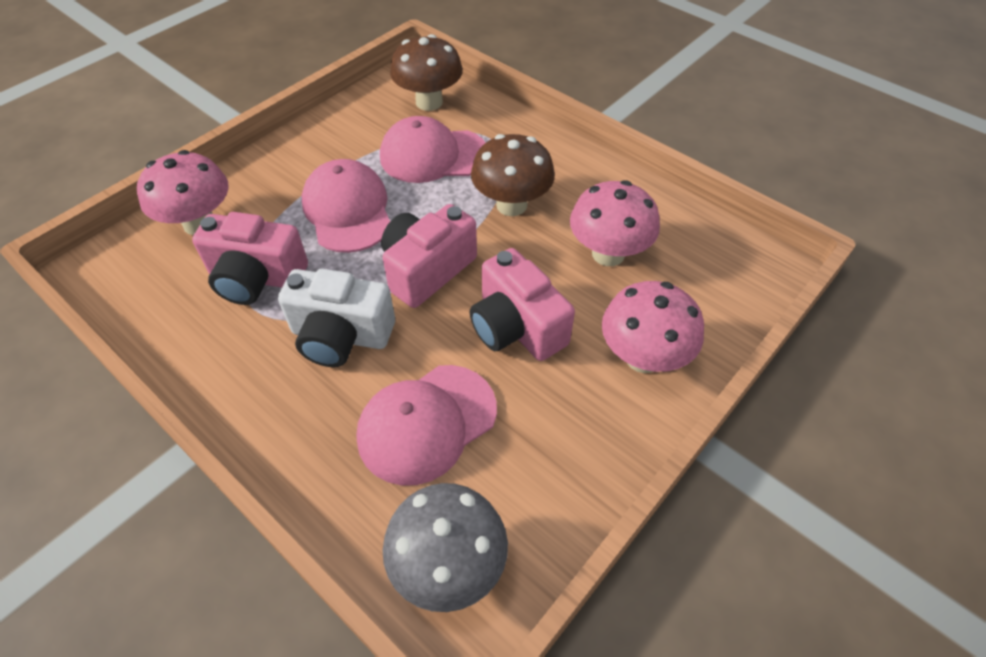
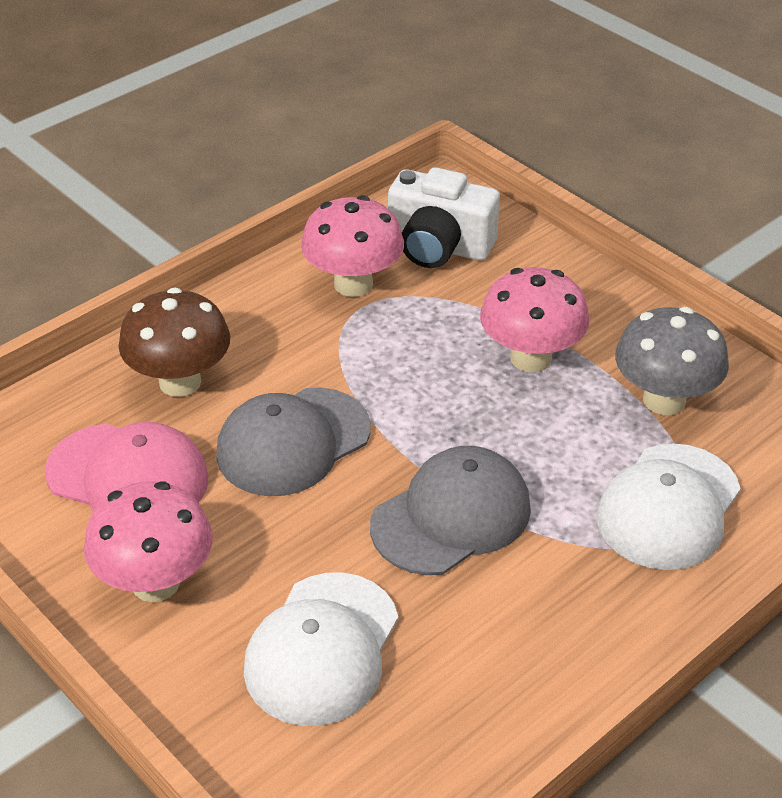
brown mushroom: 2 -> 1
grey cap: 0 -> 2
pink camera: 3 -> 0
pink cap: 3 -> 1
white cap: 0 -> 2

